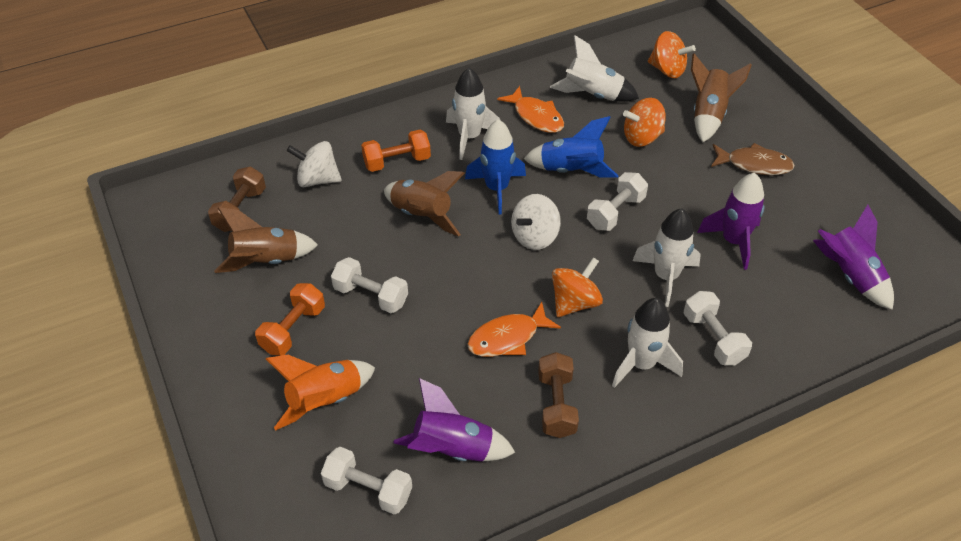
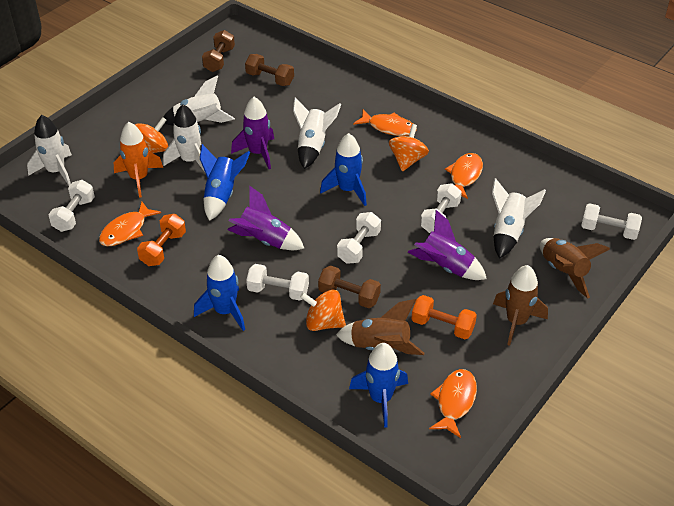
blue rocket: 2 -> 4
brown dumbbell: 2 -> 3
brown fish: 1 -> 0
orange fish: 2 -> 4
white dumbbell: 4 -> 5
white rocket: 4 -> 5
white spinning top: 2 -> 0

